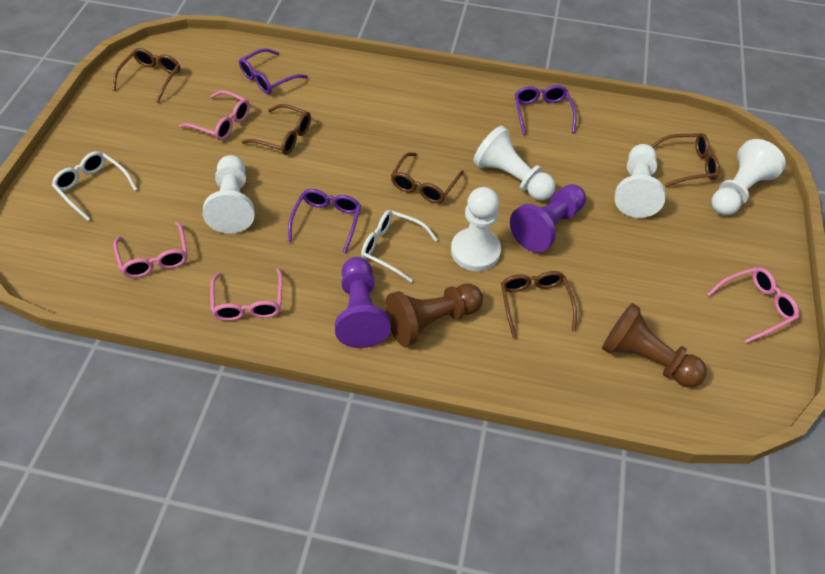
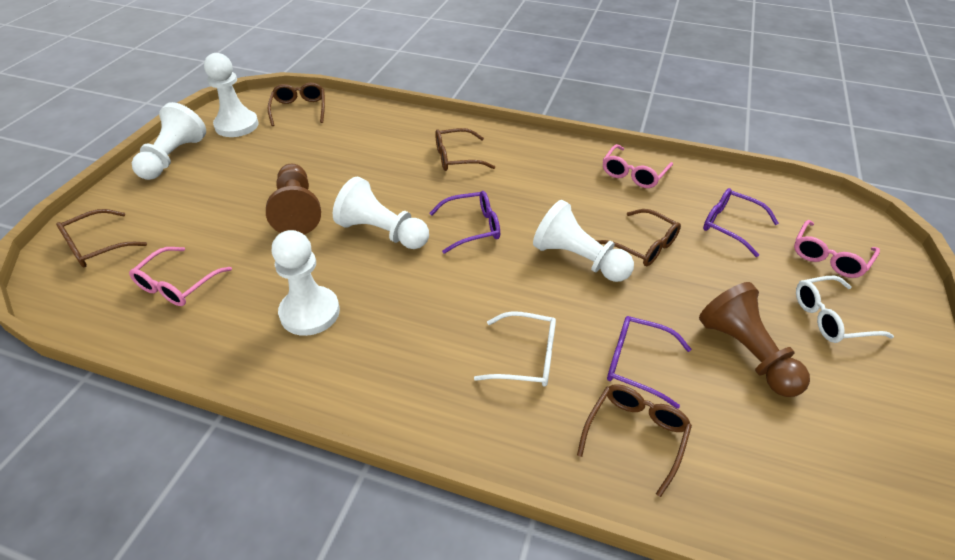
pink glasses: 4 -> 3
purple pawn: 2 -> 0

